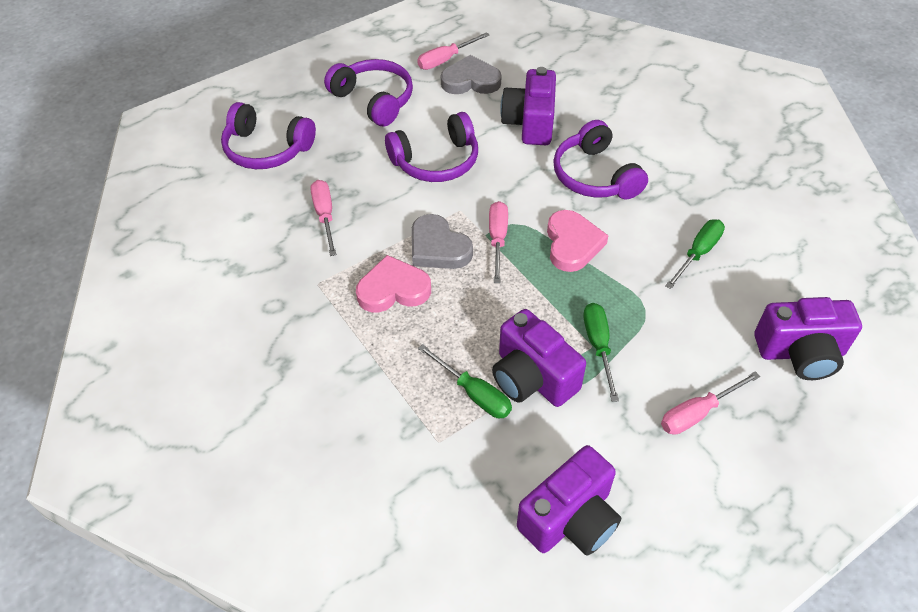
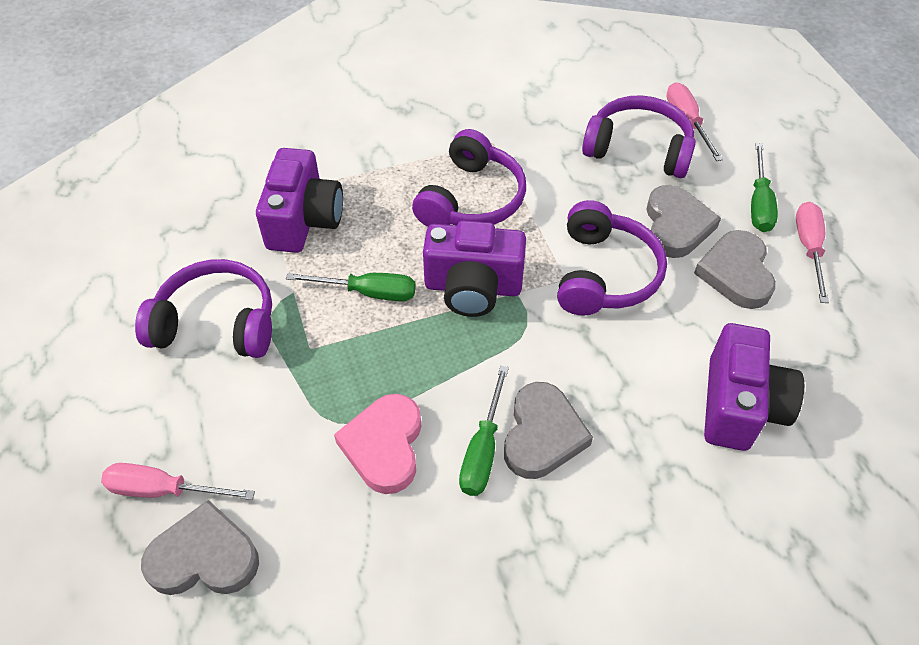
grey heart: 2 -> 4
pink heart: 2 -> 1
pink screwdriver: 4 -> 3
purple camera: 4 -> 3

